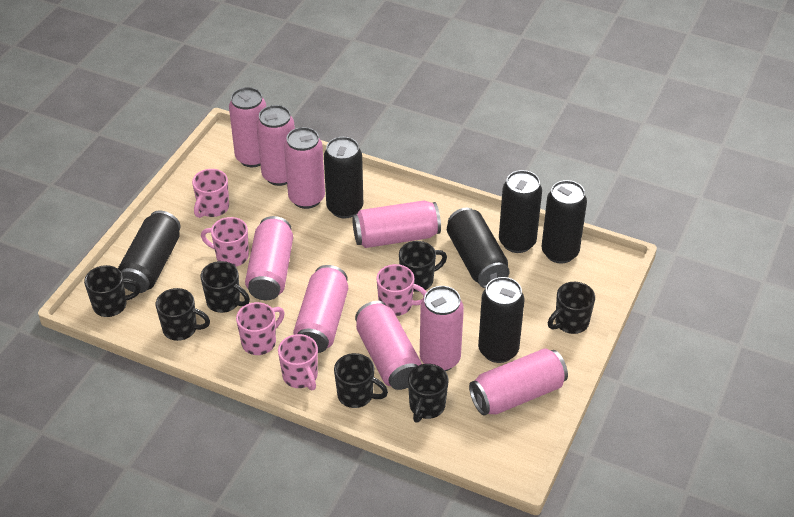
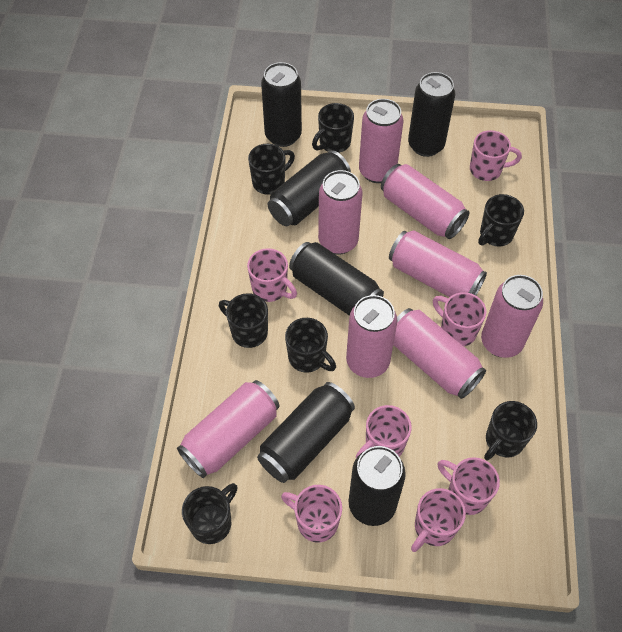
pink can: 9 -> 8
pink mug: 5 -> 7

